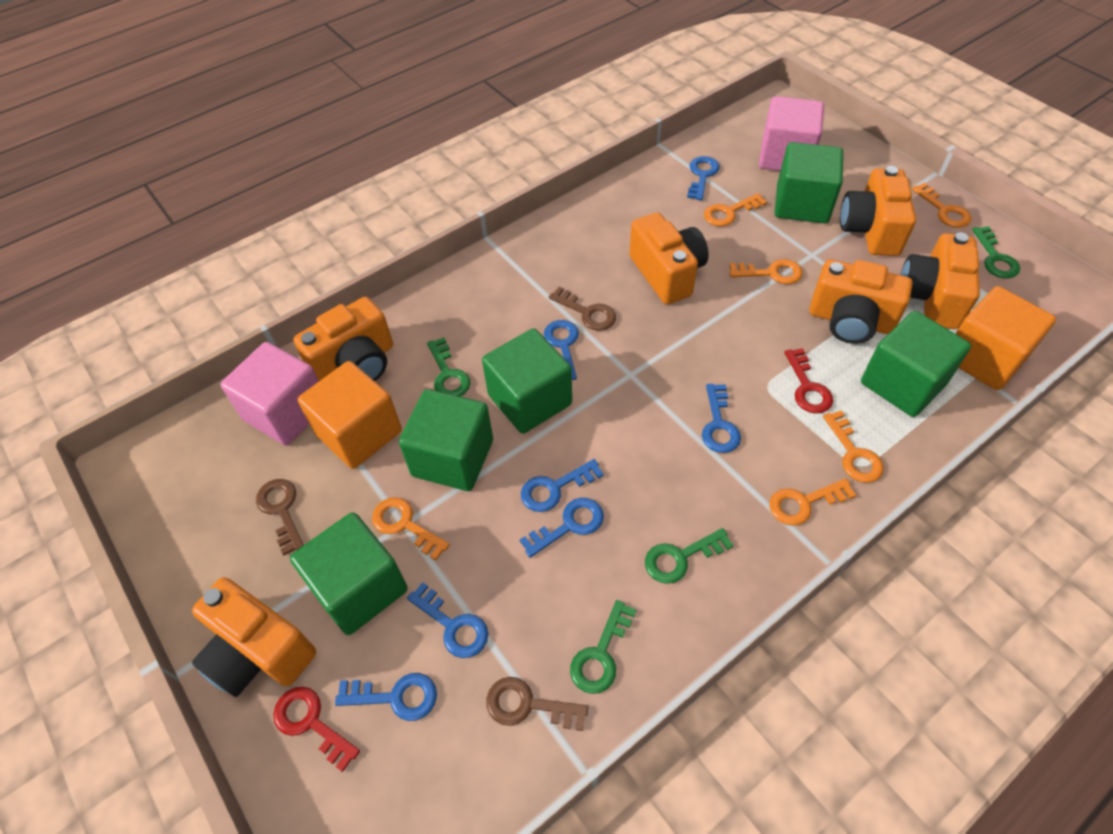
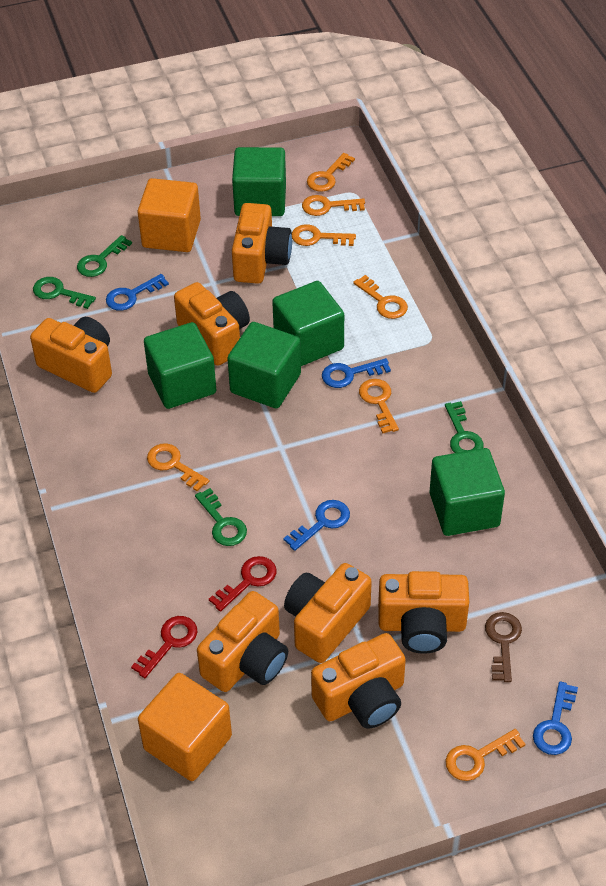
blue key: 7 -> 4
brown key: 3 -> 1
orange camera: 6 -> 7
orange key: 6 -> 7
pink cube: 2 -> 0

